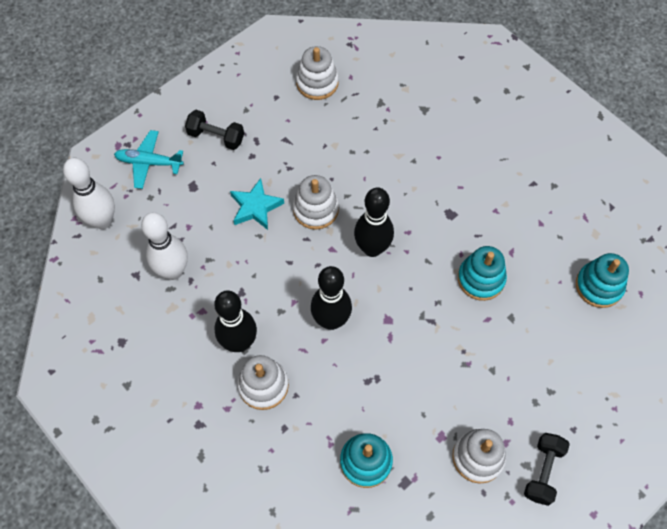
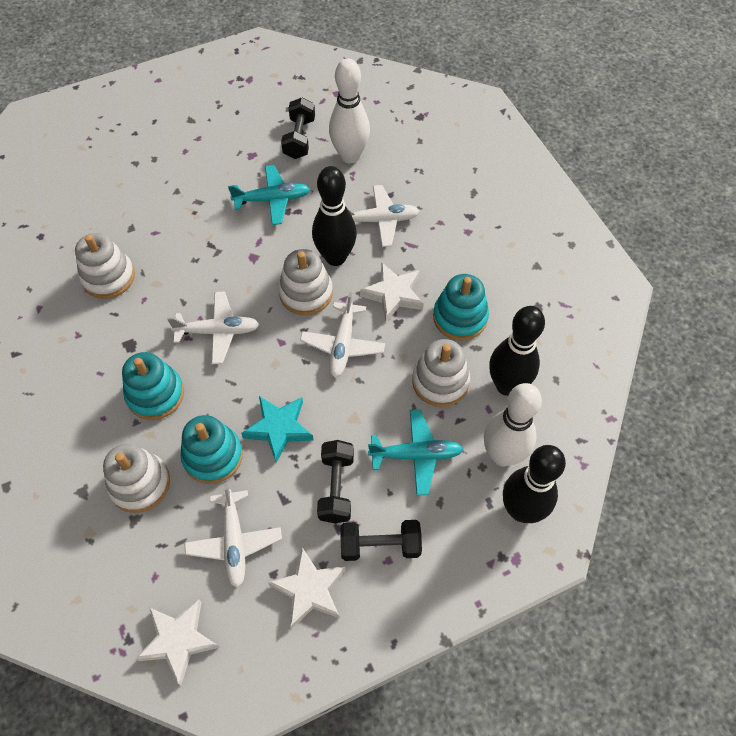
black dumbbell: 2 -> 3
turquoise plane: 1 -> 2
white plane: 0 -> 4
white star: 0 -> 3

